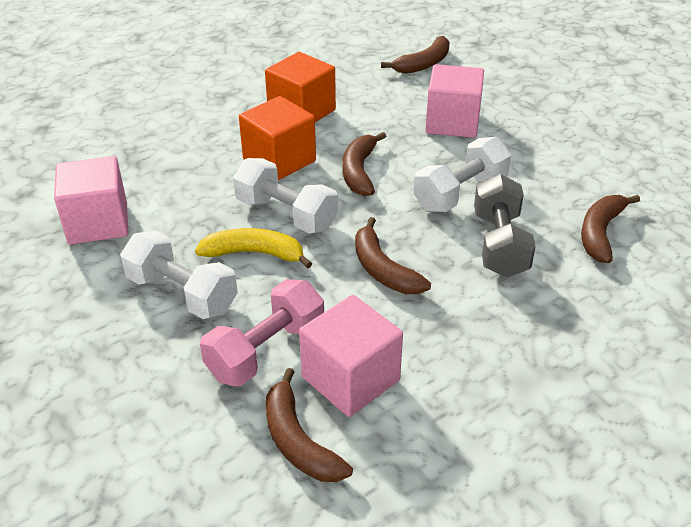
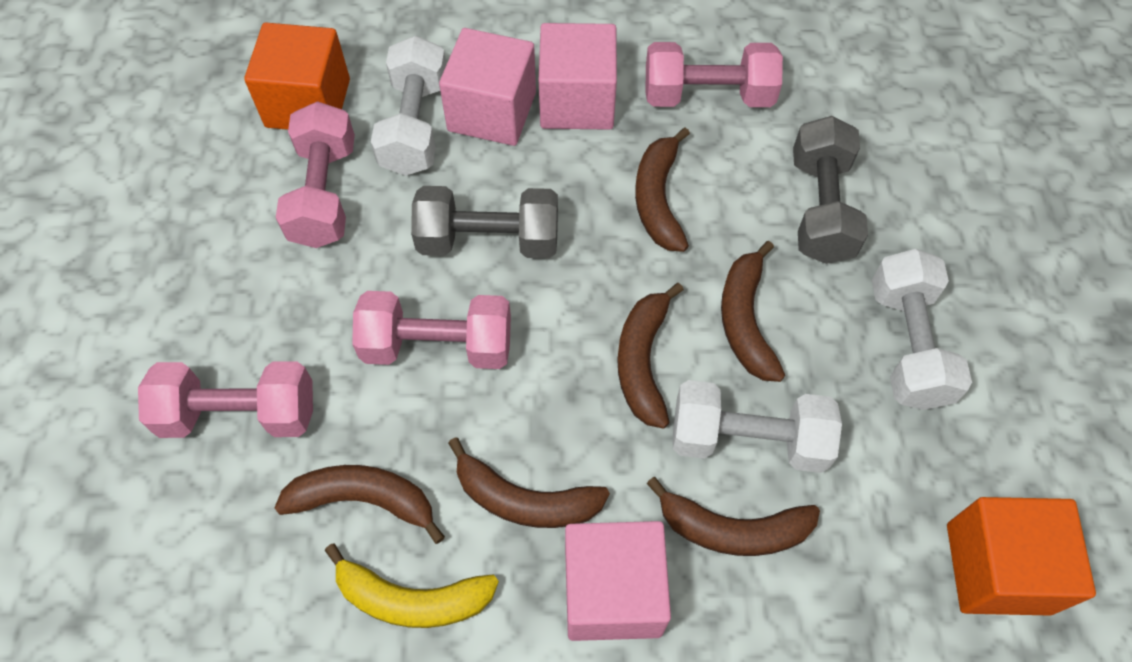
brown banana: 5 -> 6
grey dumbbell: 1 -> 2
pink dumbbell: 1 -> 4

